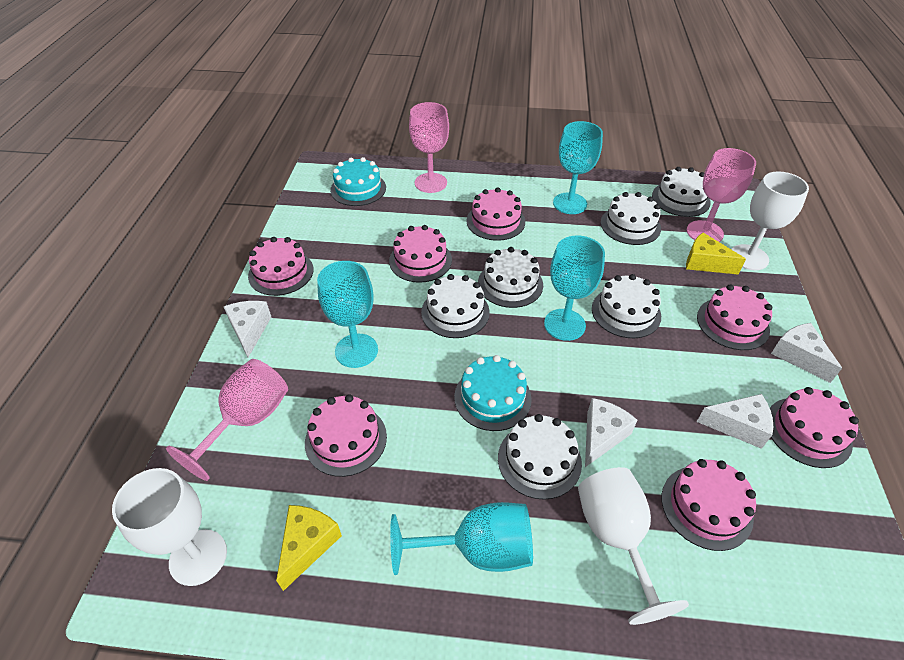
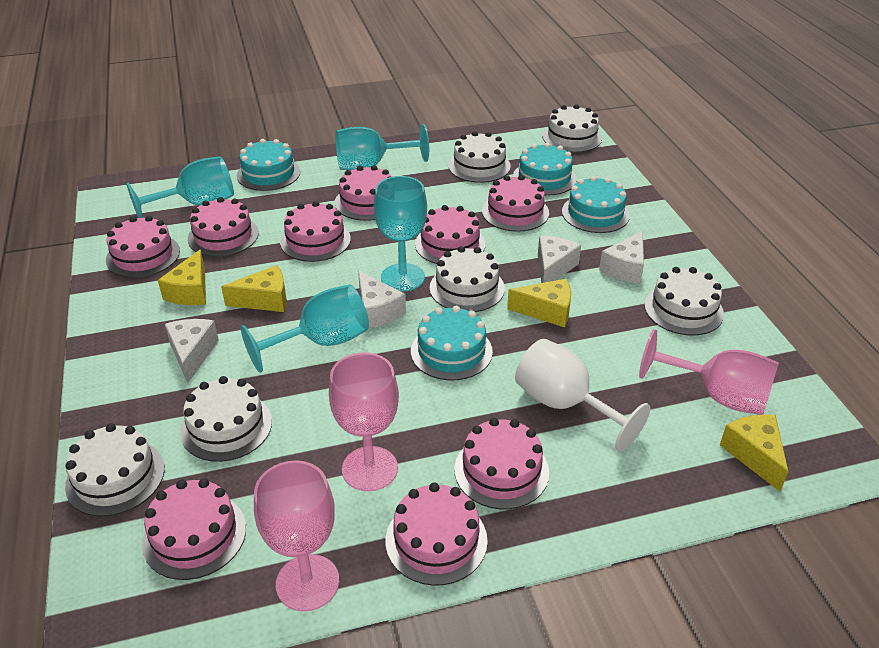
pink cake: 7 -> 9
turquoise cake: 2 -> 4
white goblet: 3 -> 1
yellow cheese: 2 -> 4

